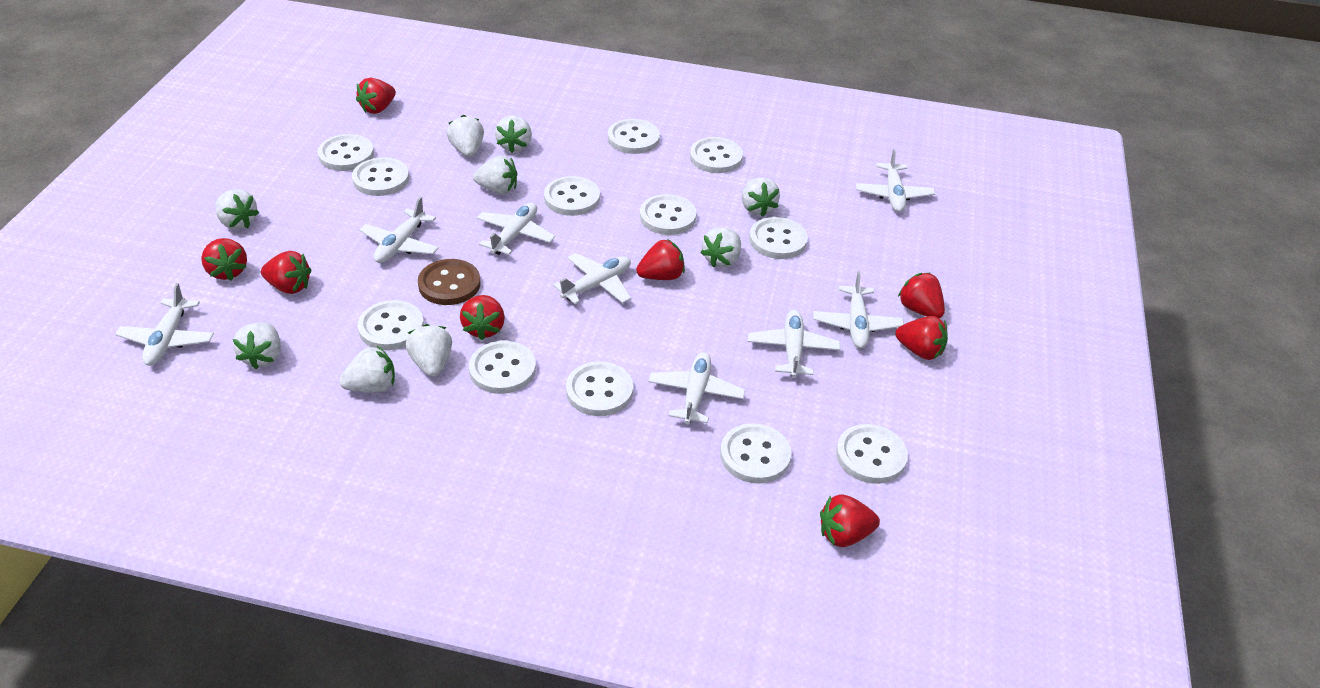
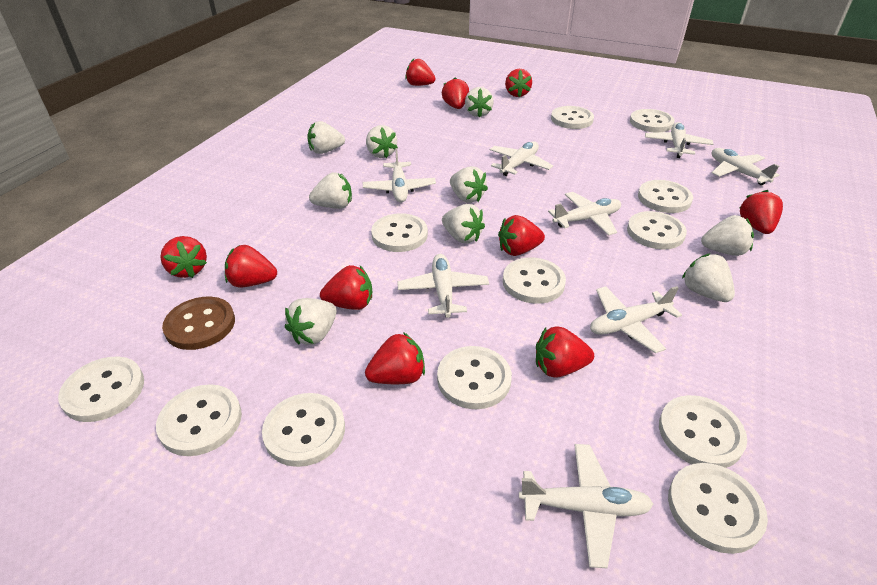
red strawberry: 8 -> 10

